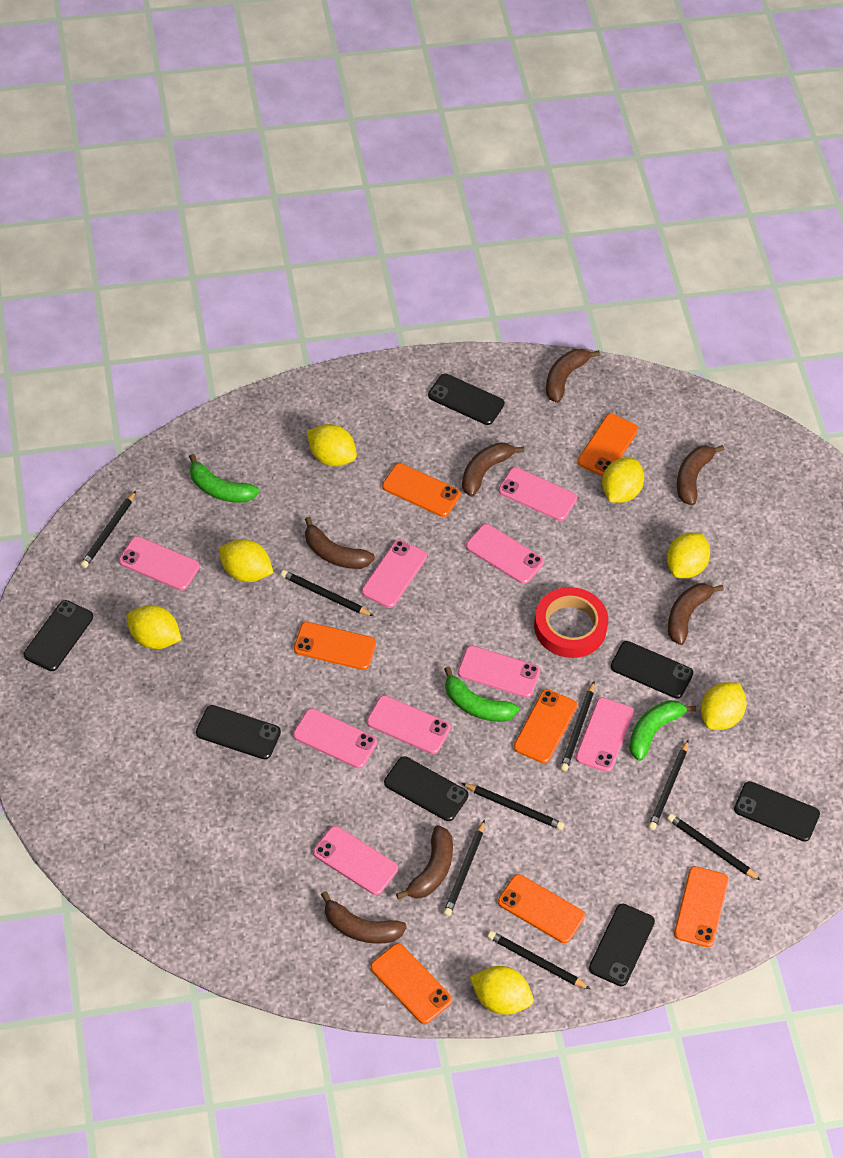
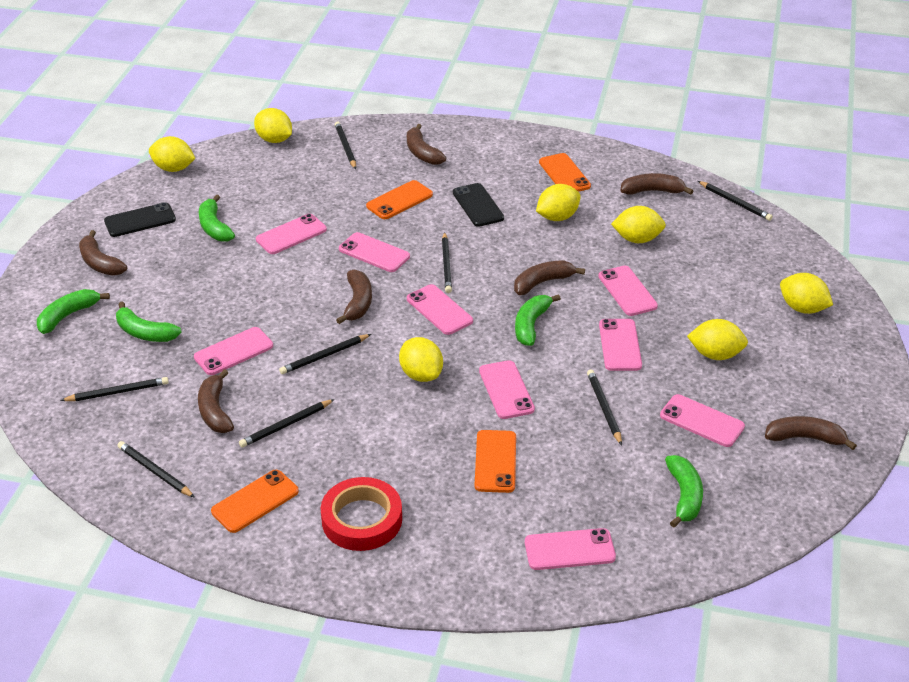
black phone: 7 -> 2
green banana: 3 -> 5
orange phone: 7 -> 4

